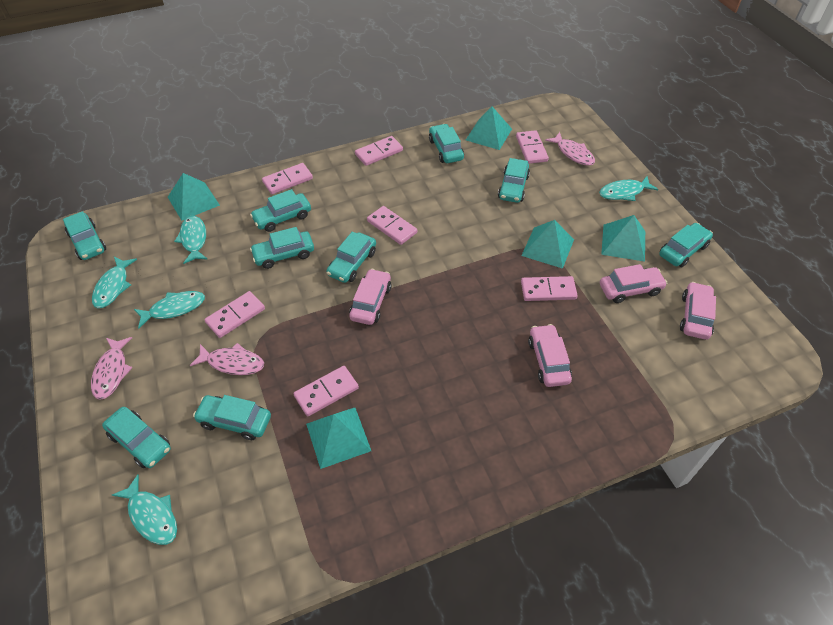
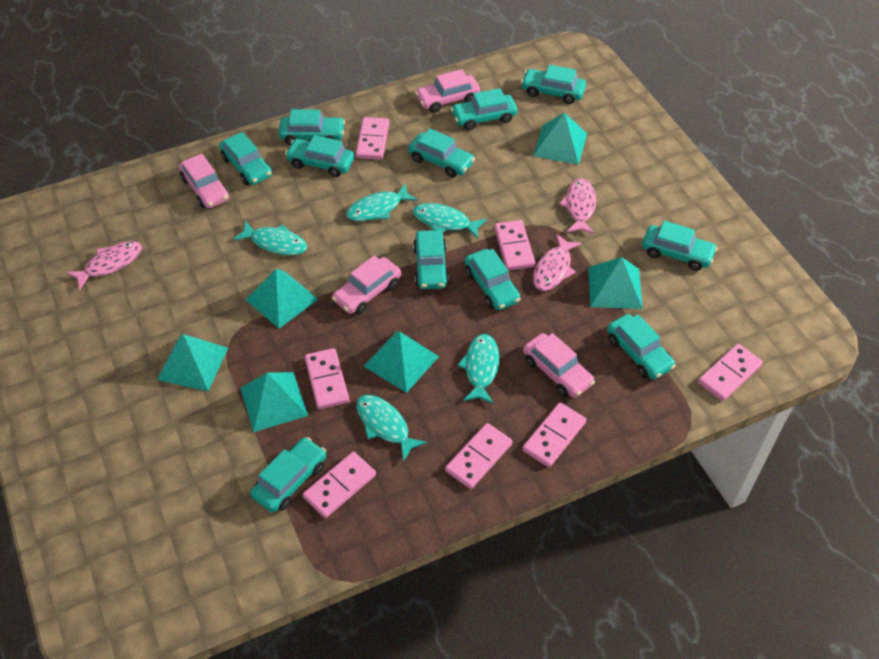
turquoise car: 9 -> 11
turquoise pyramid: 5 -> 6

